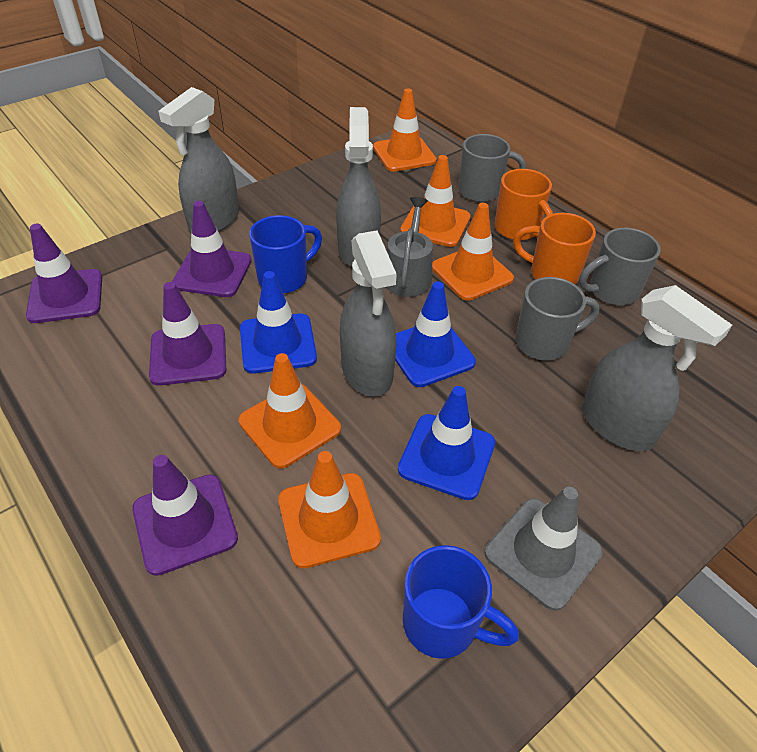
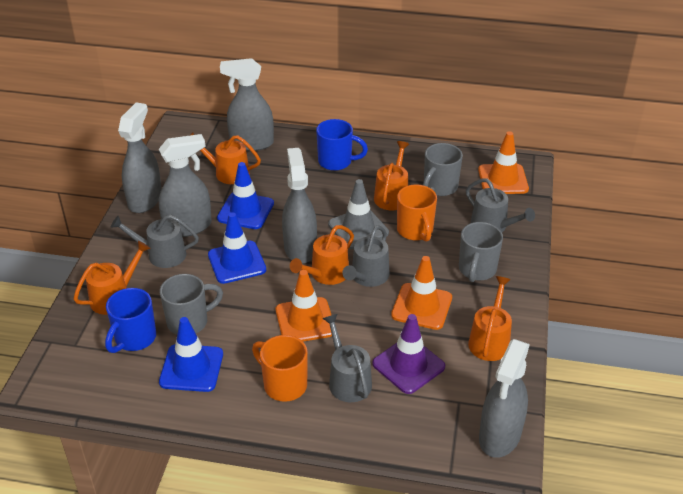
grey spray bottle: 4 -> 5
grey watering can: 1 -> 4
orange traffic cone: 5 -> 3
orange watering can: 0 -> 5
purple traffic cone: 4 -> 1

